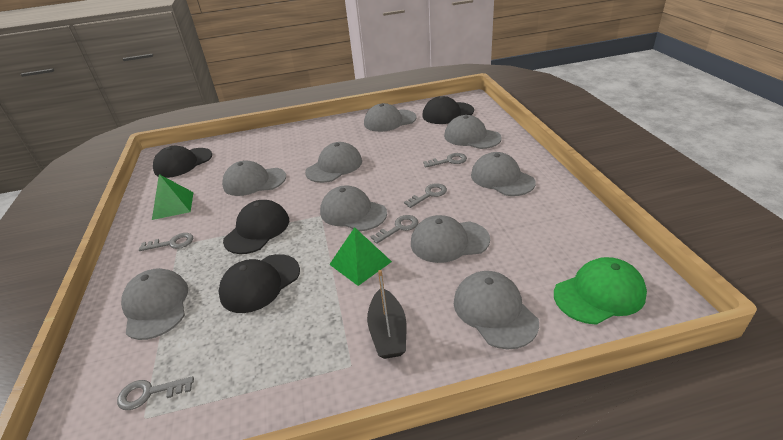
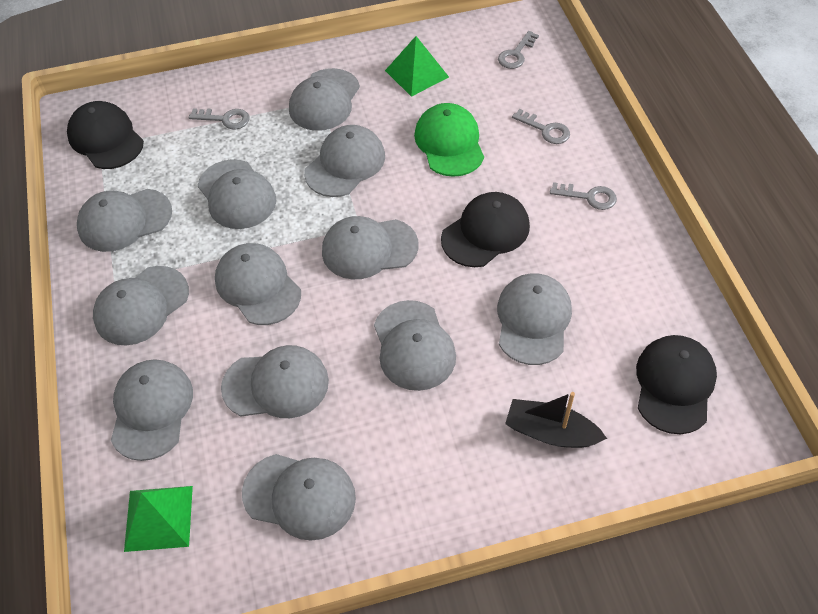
black cap: 4 -> 3
grey cap: 9 -> 12
grey key: 5 -> 4

